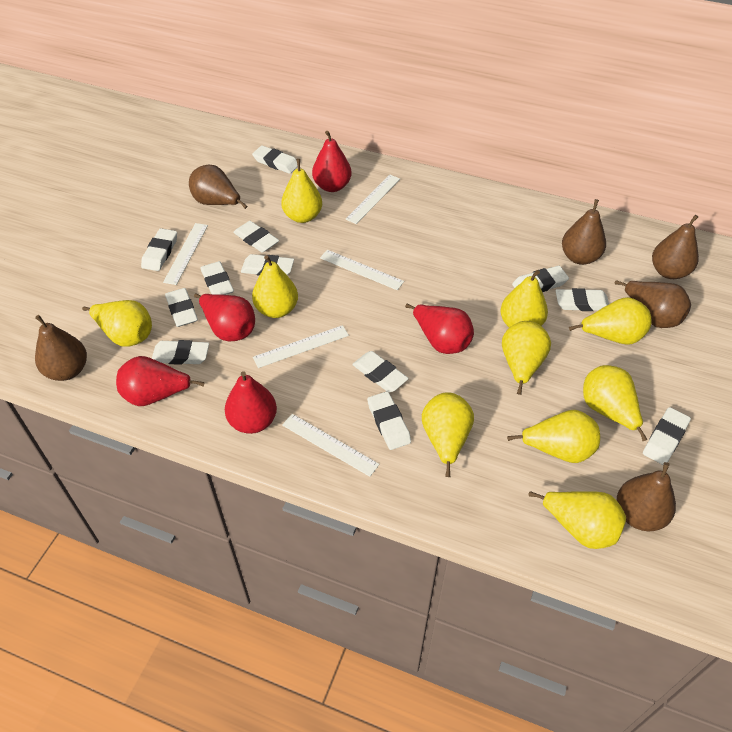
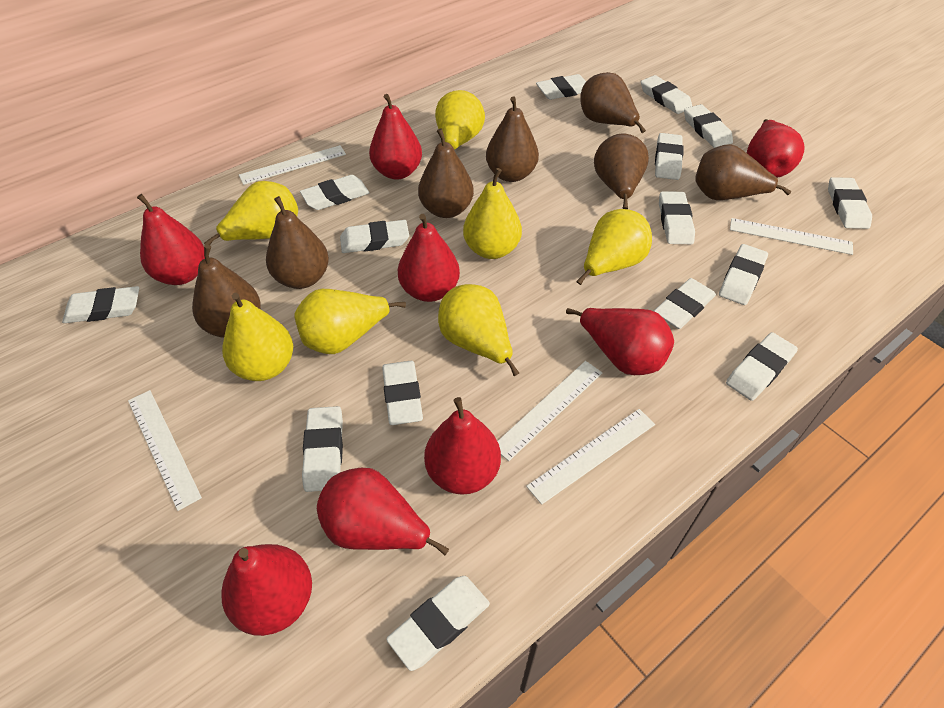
brown pear: 6 -> 7
red pear: 5 -> 8
white eraser: 12 -> 15
yellow pear: 10 -> 7

